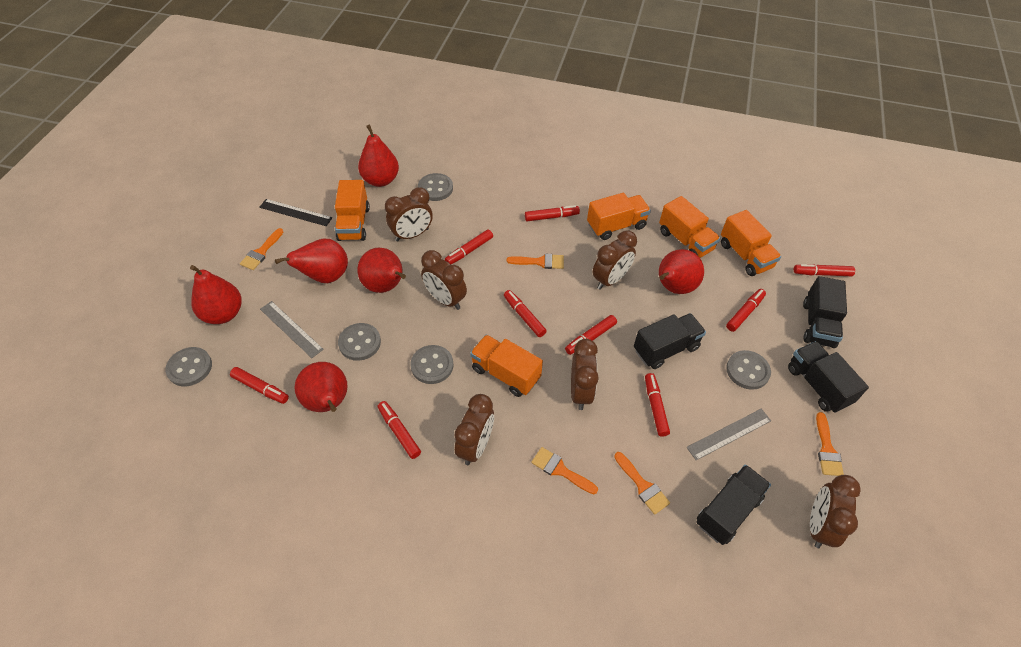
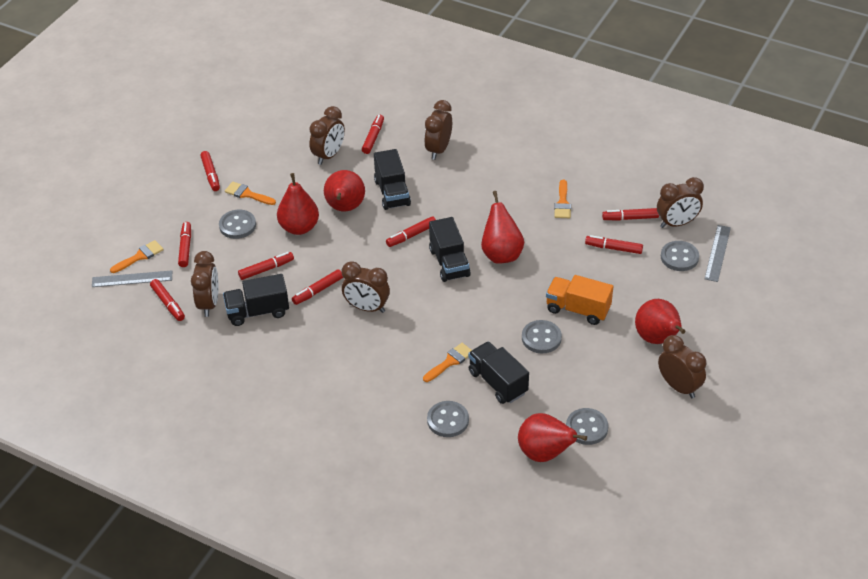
black ruler: 1 -> 0
orange brush: 5 -> 4
orange truck: 5 -> 1
red pear: 6 -> 5

